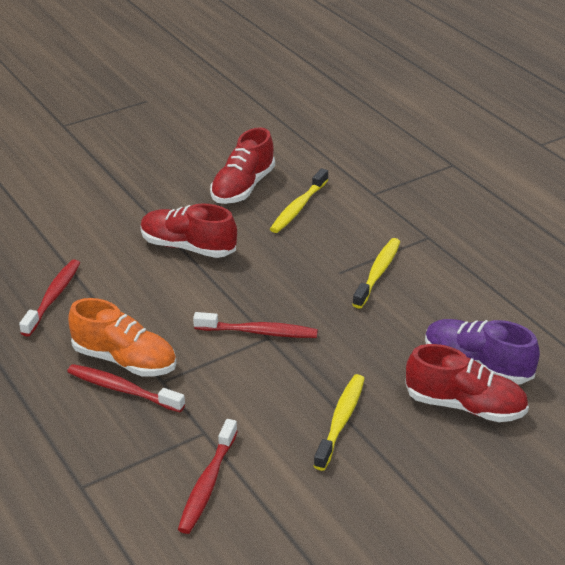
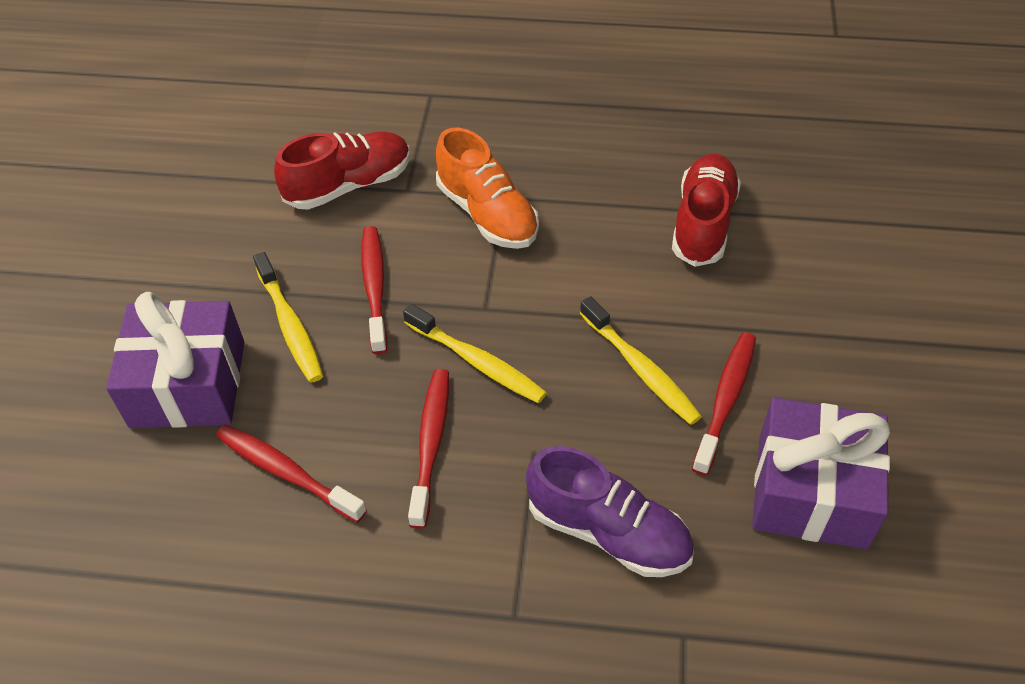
purple gift: 0 -> 2
red shoe: 3 -> 2

